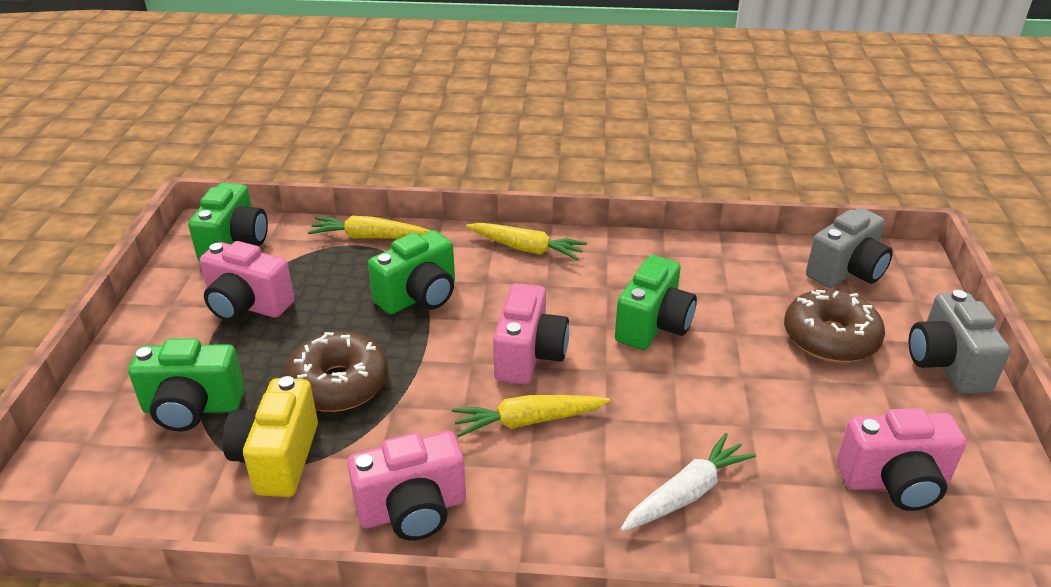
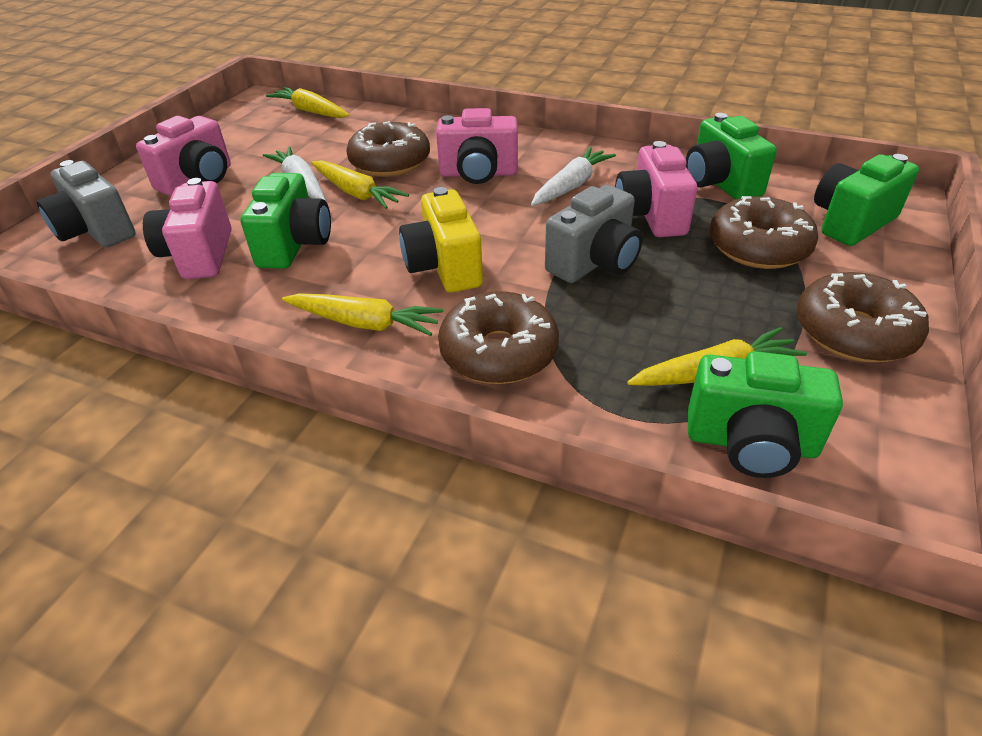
brown donut: 2 -> 4
white carrot: 1 -> 2
yellow carrot: 3 -> 4

